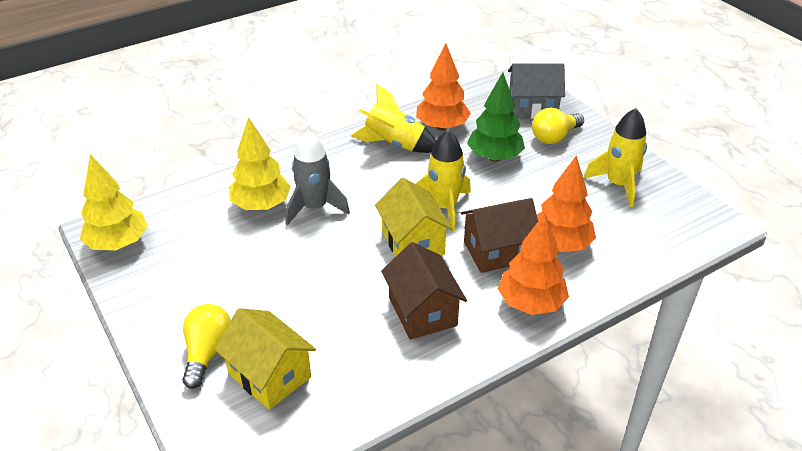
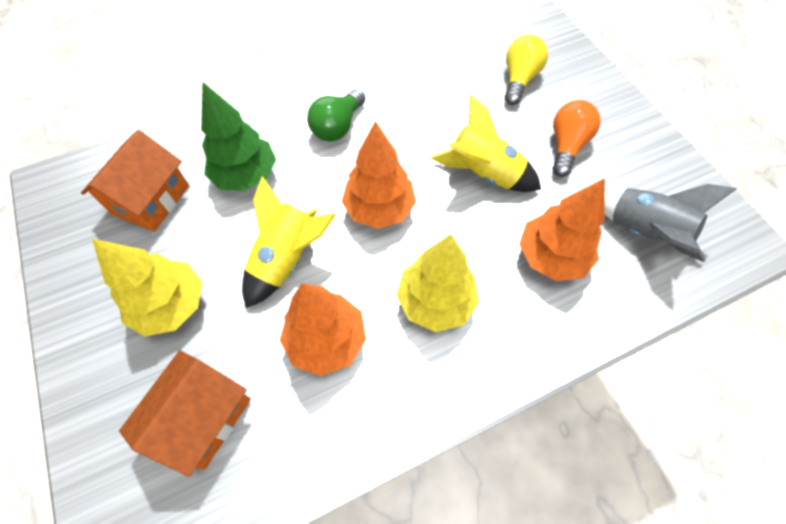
brown house: 2 -> 0
green light bulb: 0 -> 1
grey house: 1 -> 0
orange house: 0 -> 2
orange light bulb: 0 -> 1
yellow house: 2 -> 0
yellow light bulb: 2 -> 1
yellow rocket: 3 -> 2

